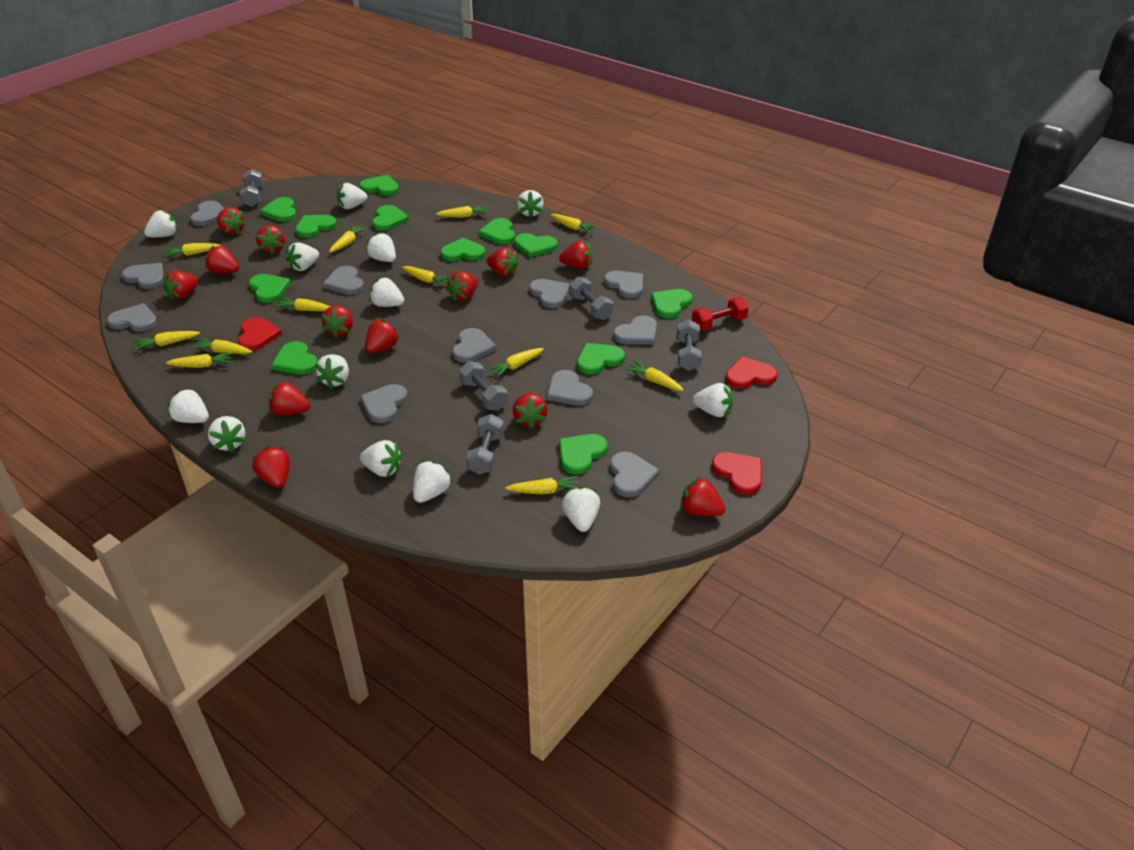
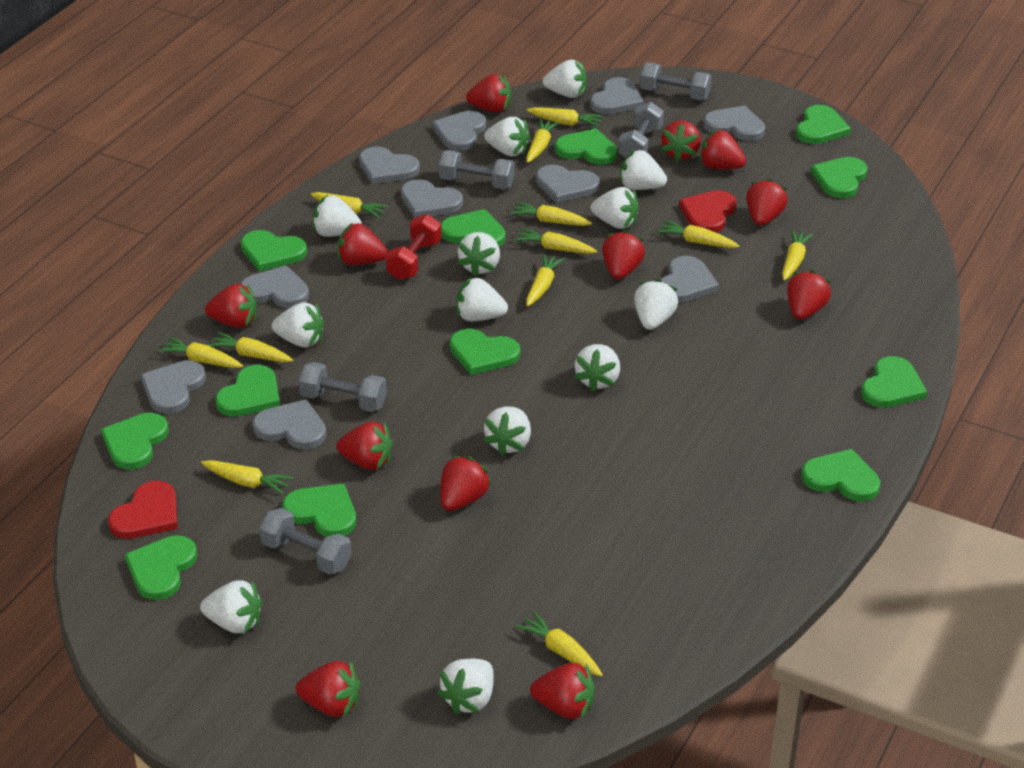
grey heart: 11 -> 10
red heart: 3 -> 2
red strawberry: 13 -> 12

